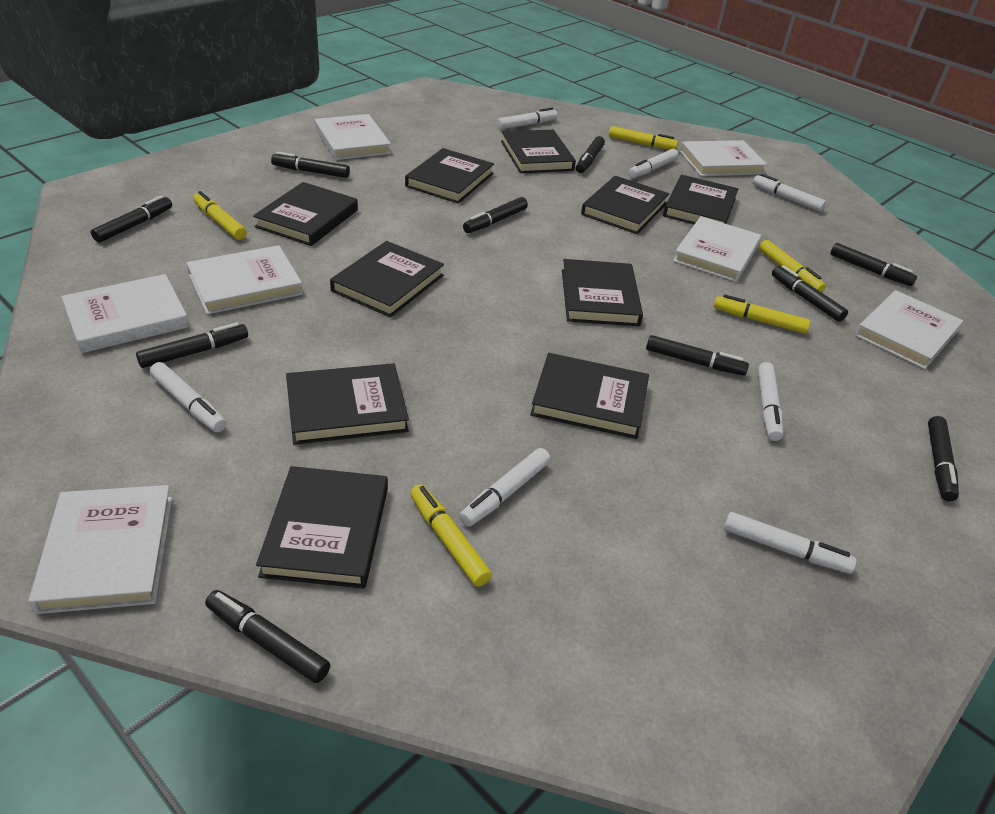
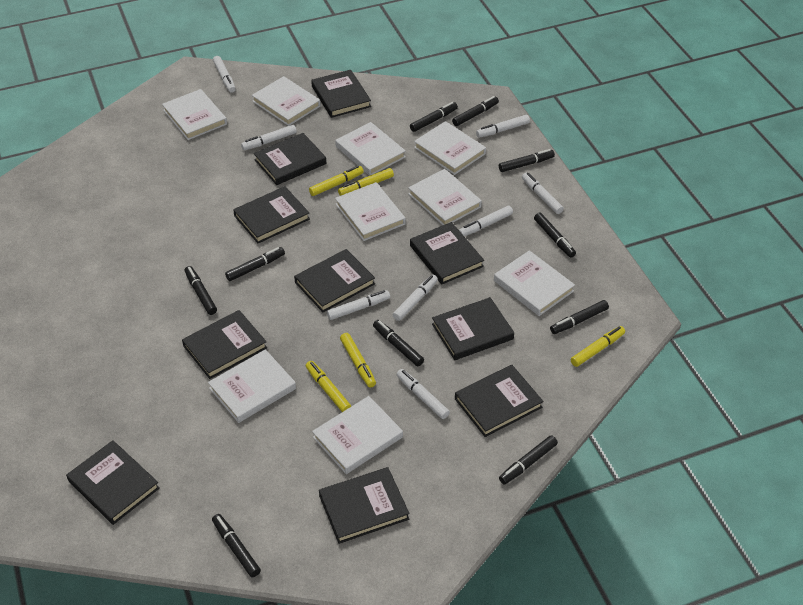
white book: 7 -> 9
white marker: 7 -> 8

